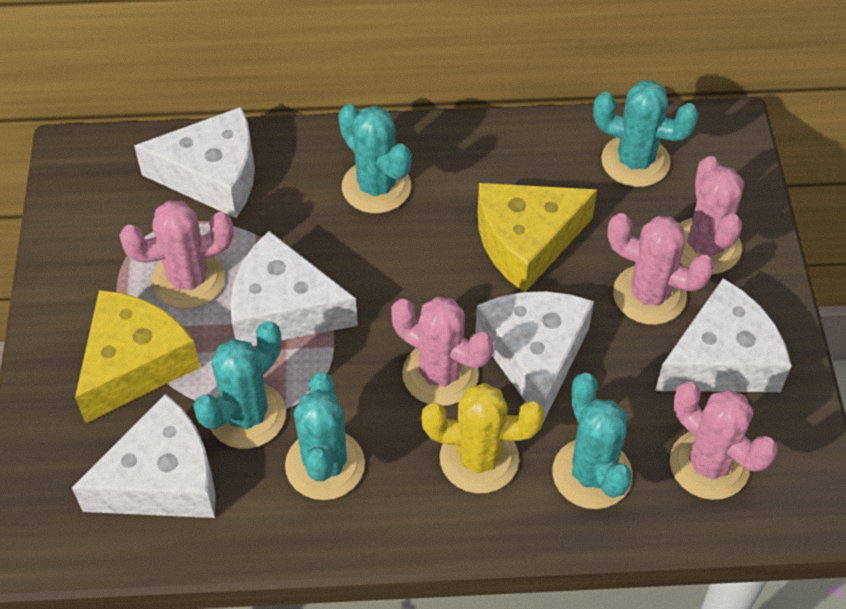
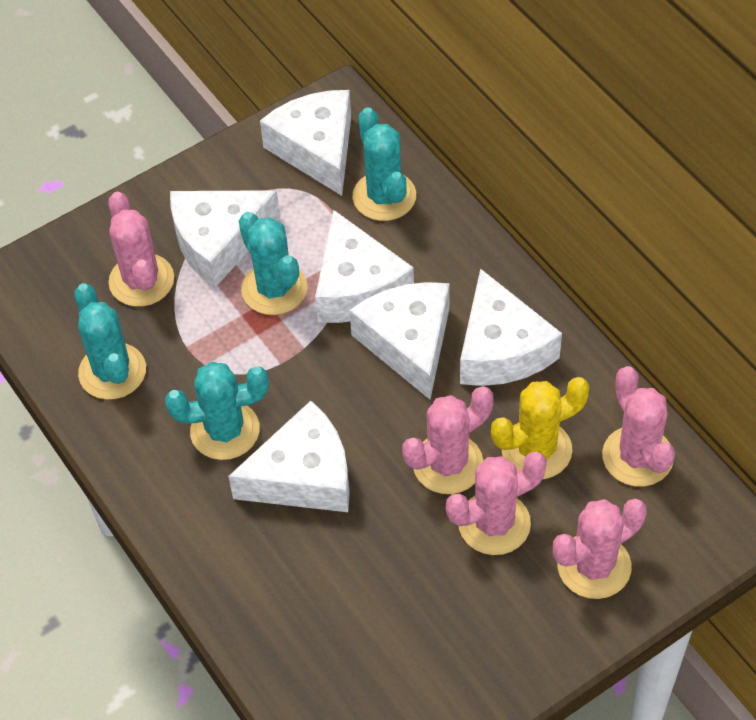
turquoise cactus: 5 -> 4
white cheese: 5 -> 6
yellow cheese: 2 -> 0

